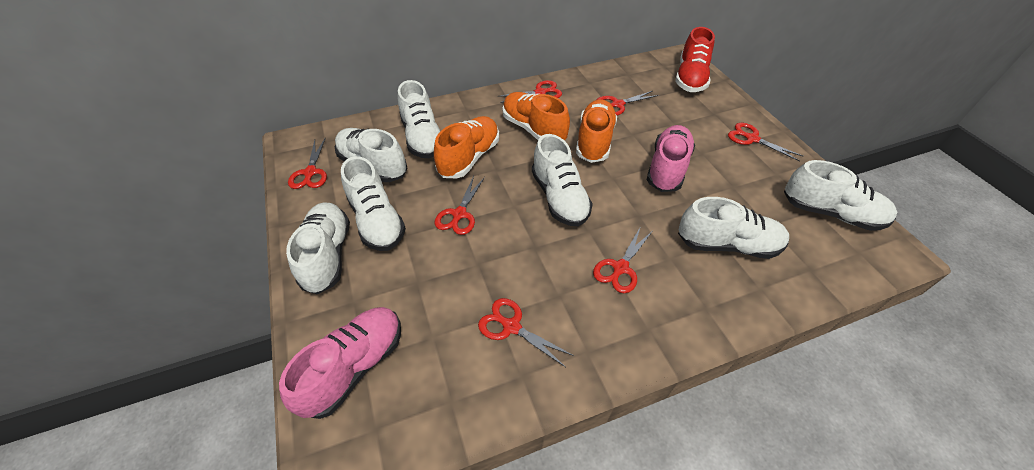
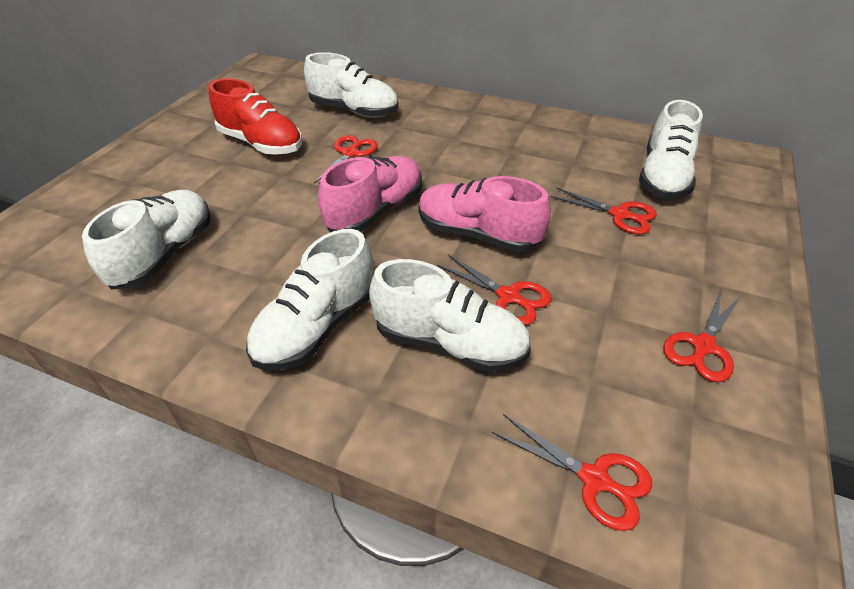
orange shoe: 3 -> 0
red scissors: 7 -> 5
white shoe: 7 -> 5

